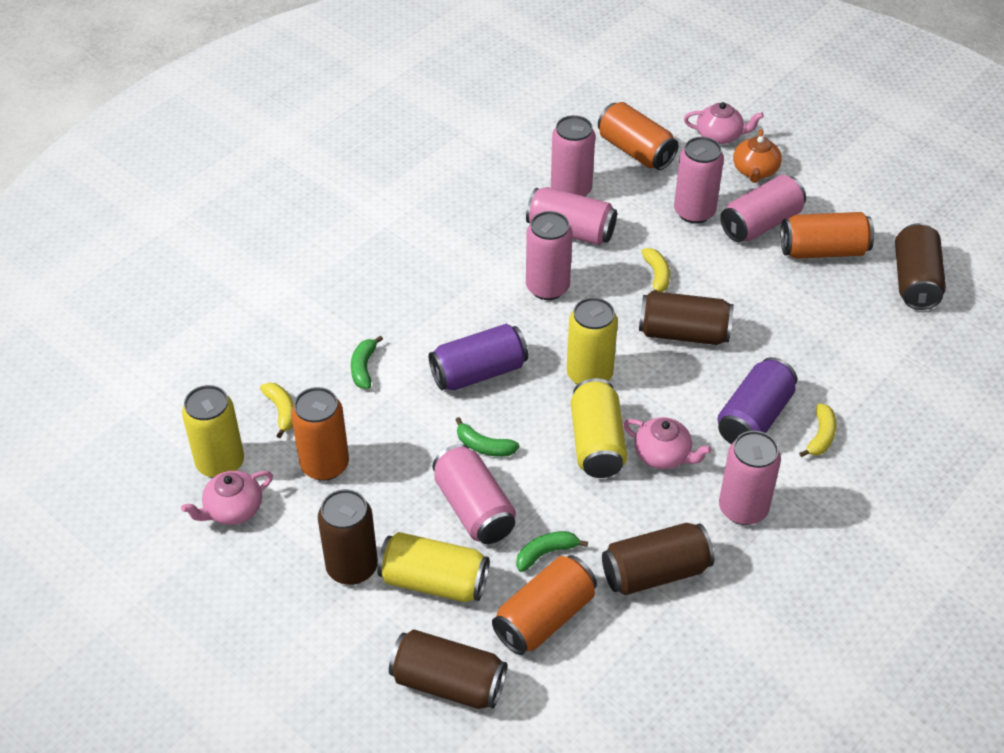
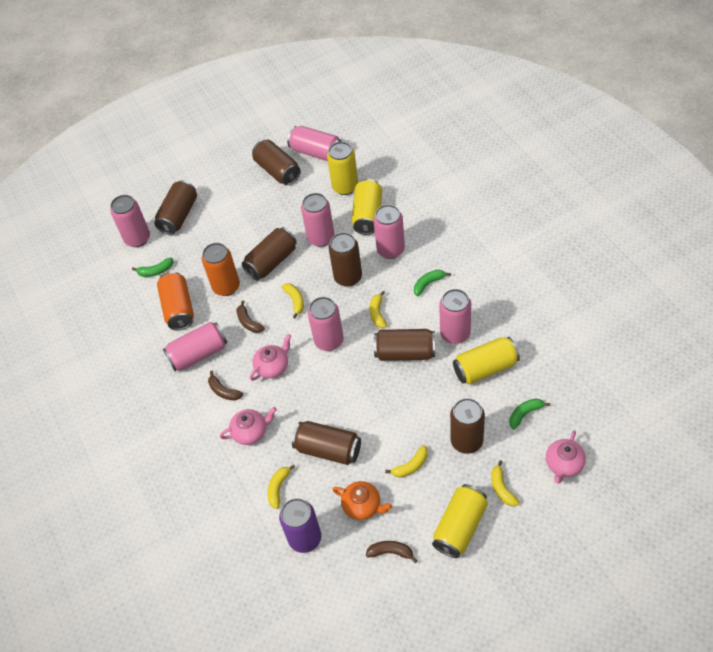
brown banana: 0 -> 3
brown can: 5 -> 7
orange can: 4 -> 2
purple can: 2 -> 1
yellow banana: 3 -> 5

